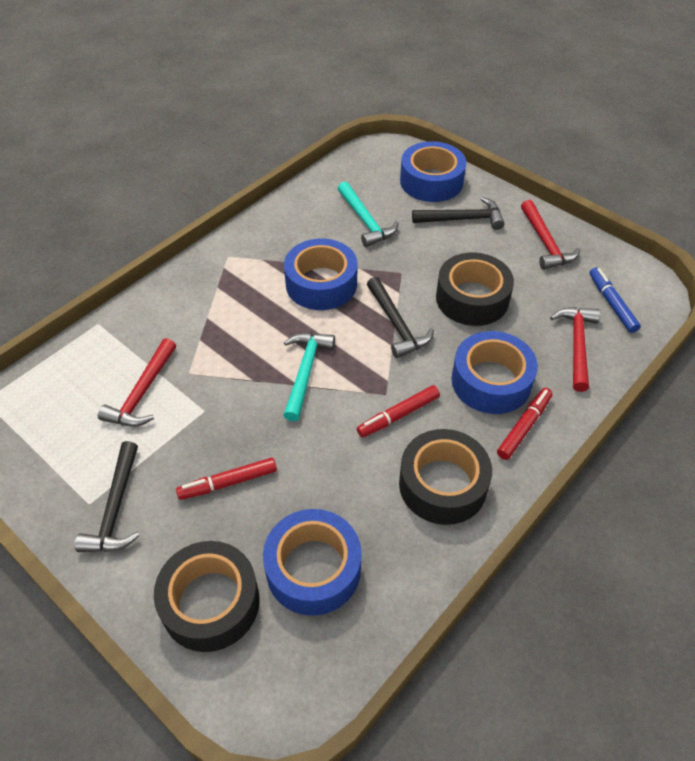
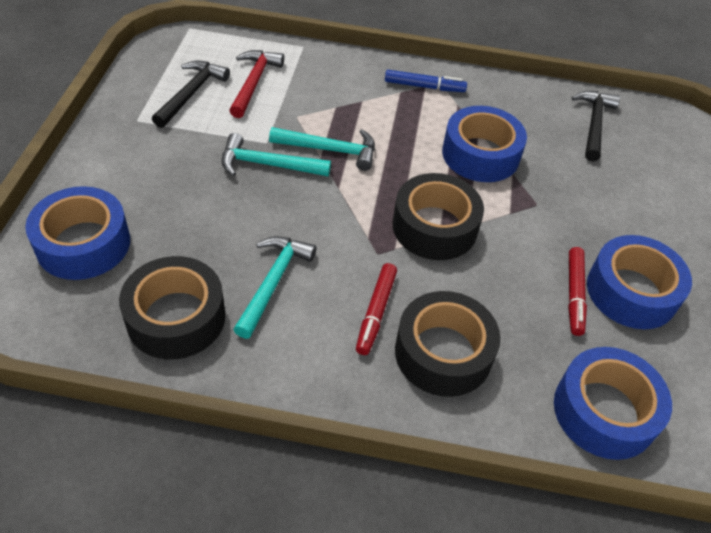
black hammer: 3 -> 2
red hammer: 3 -> 1
red marker: 3 -> 2
turquoise hammer: 2 -> 3

